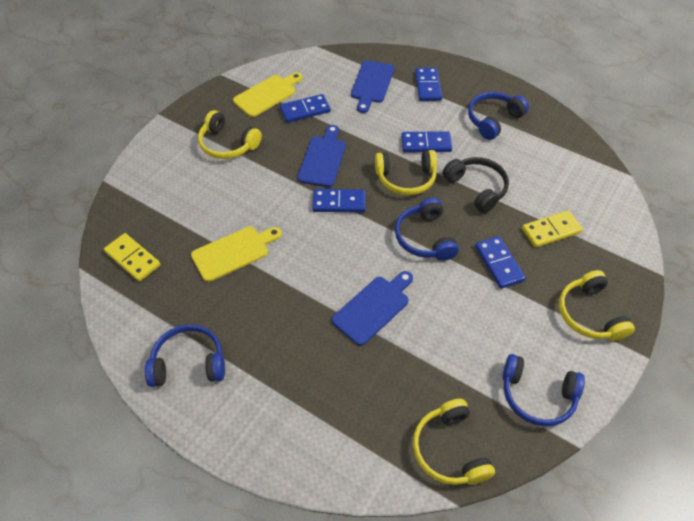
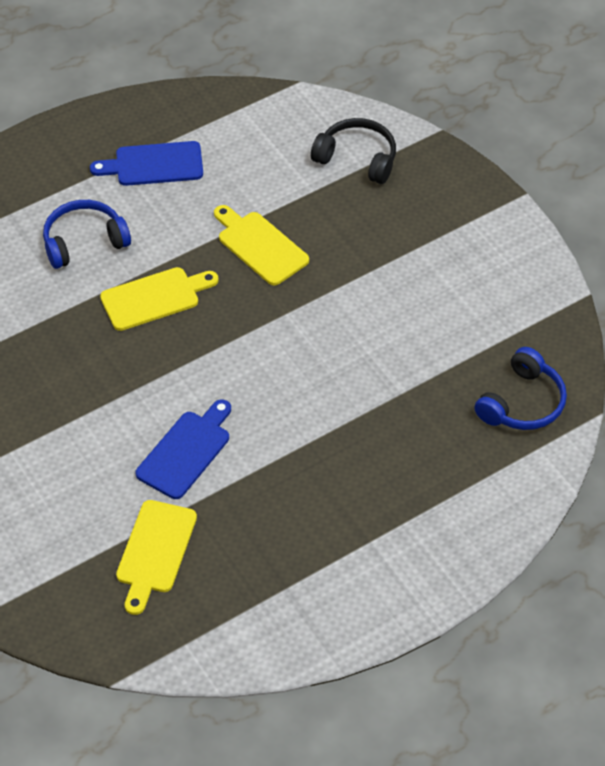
blue cutting board: 3 -> 2
blue domino: 5 -> 0
blue headphones: 4 -> 2
yellow cutting board: 2 -> 3
yellow domino: 2 -> 0
yellow headphones: 4 -> 0

